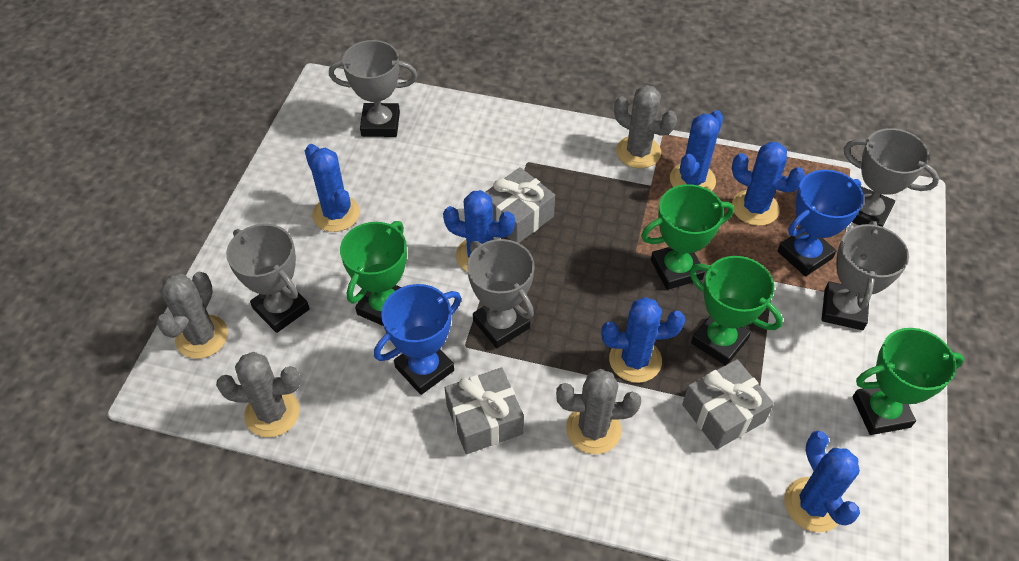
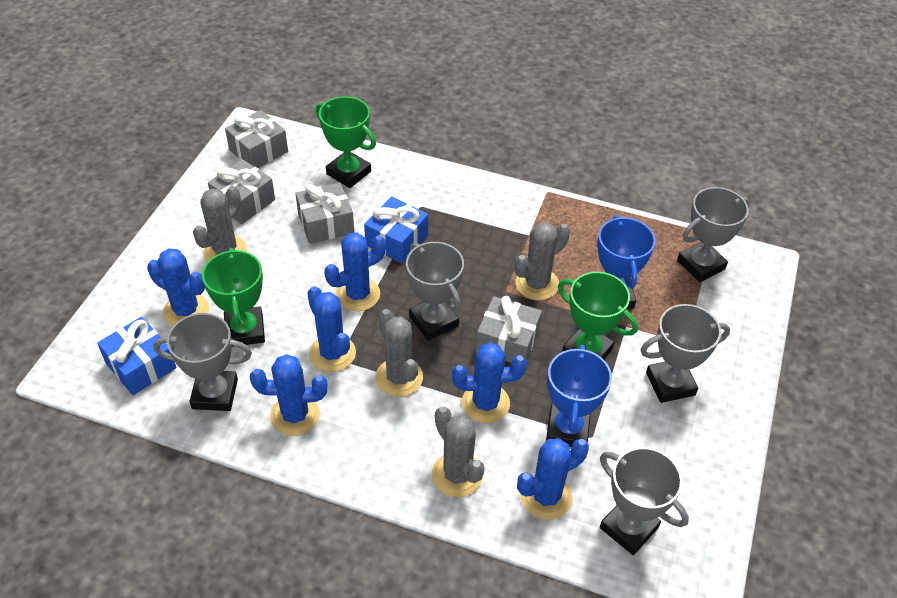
blue gift: 0 -> 2
green trophy: 4 -> 3
grey gift: 3 -> 4

